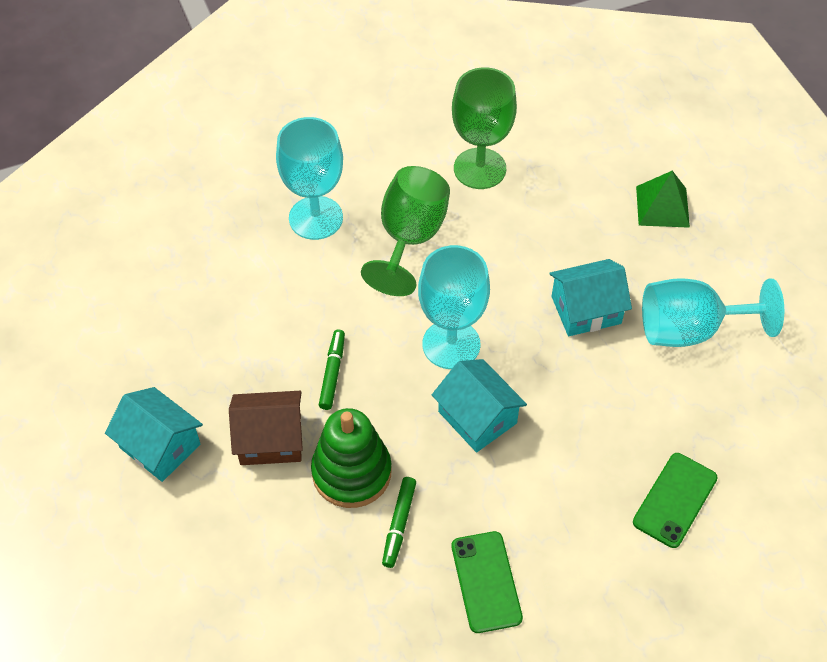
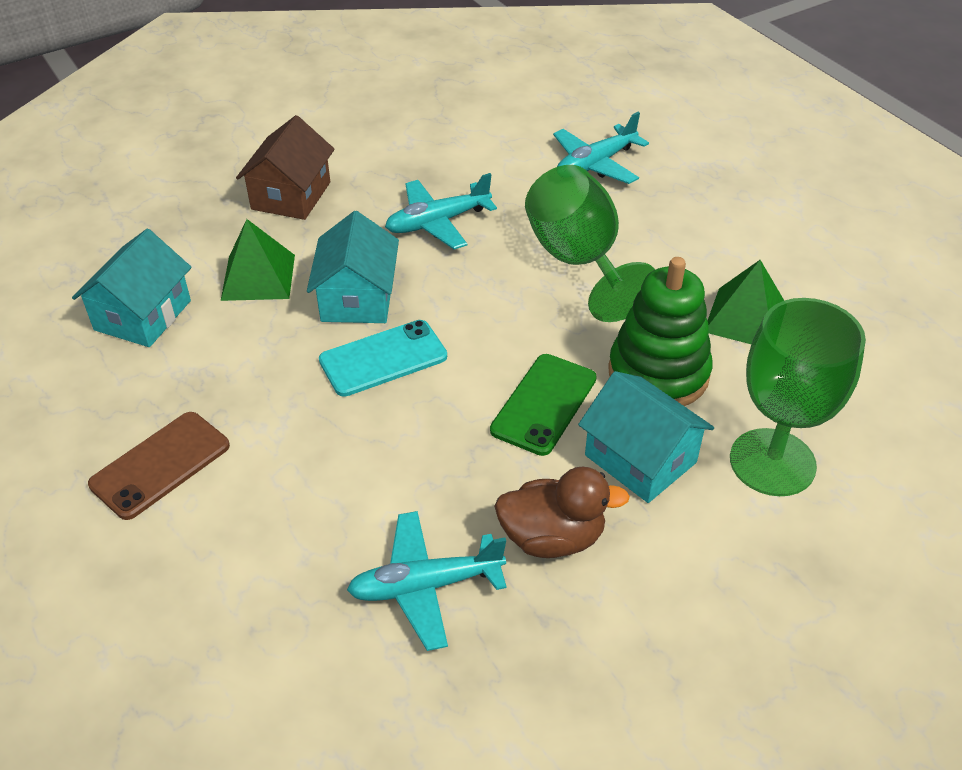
brown duck: 0 -> 1
brown phone: 0 -> 1
green marker: 2 -> 0
green phone: 2 -> 1
green pyramid: 1 -> 2
turquoise goblet: 3 -> 0
turquoise phone: 0 -> 1
turquoise plane: 0 -> 3

